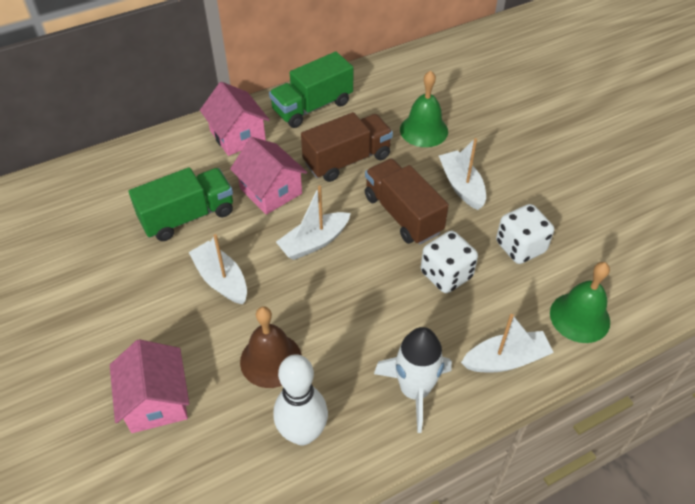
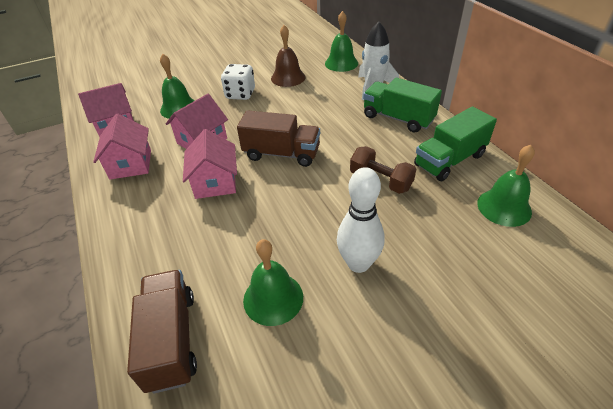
brown dumbbell: 0 -> 1
green bell: 2 -> 4
pink house: 3 -> 4
white boat: 4 -> 0
white dice: 2 -> 1

